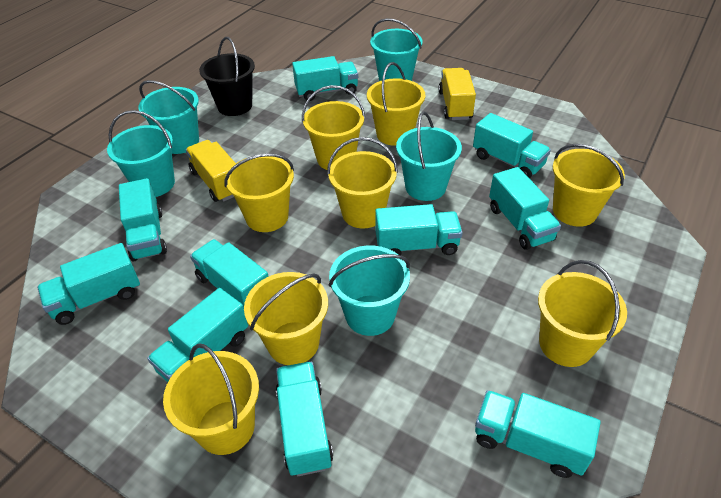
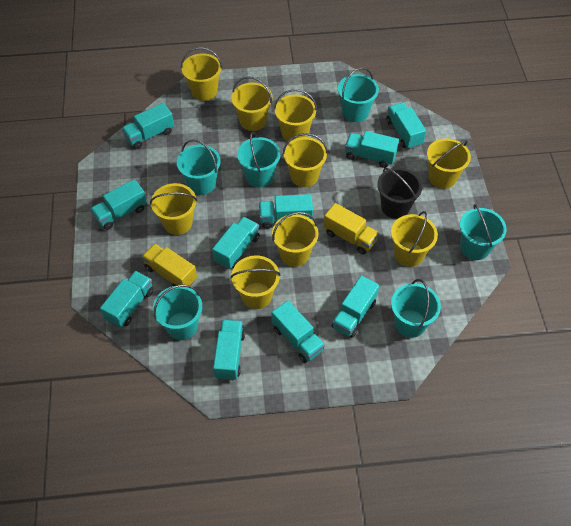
turquoise bucket: 5 -> 6
yellow bucket: 8 -> 9

